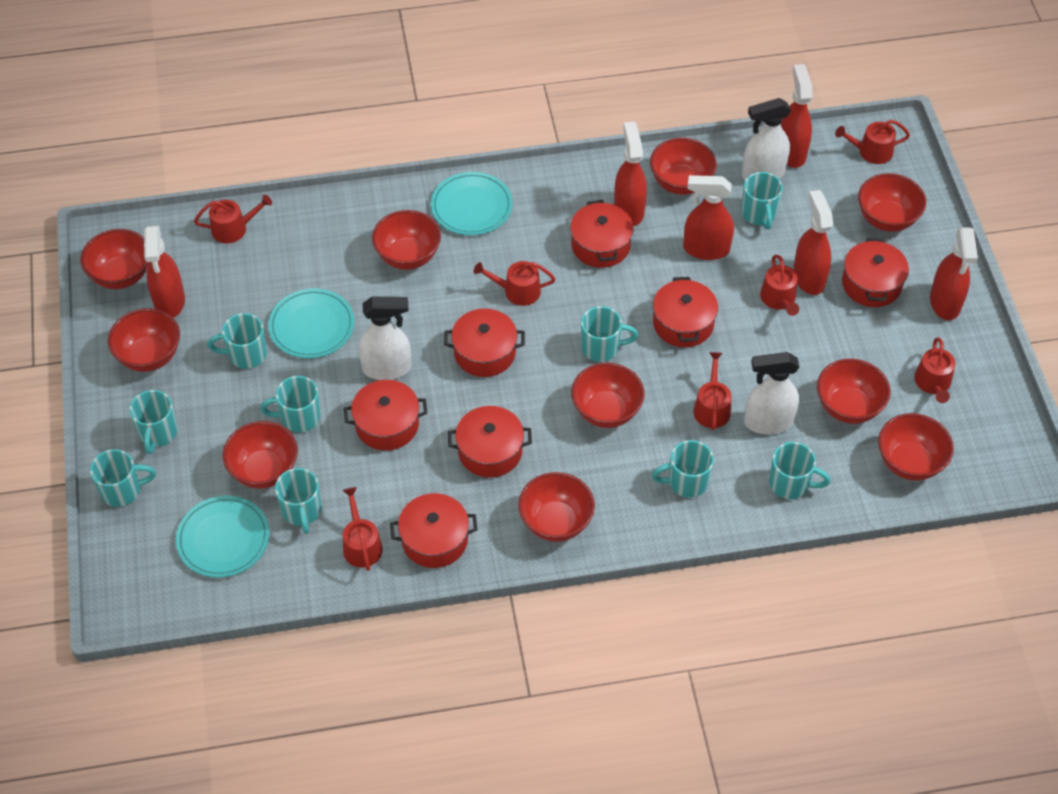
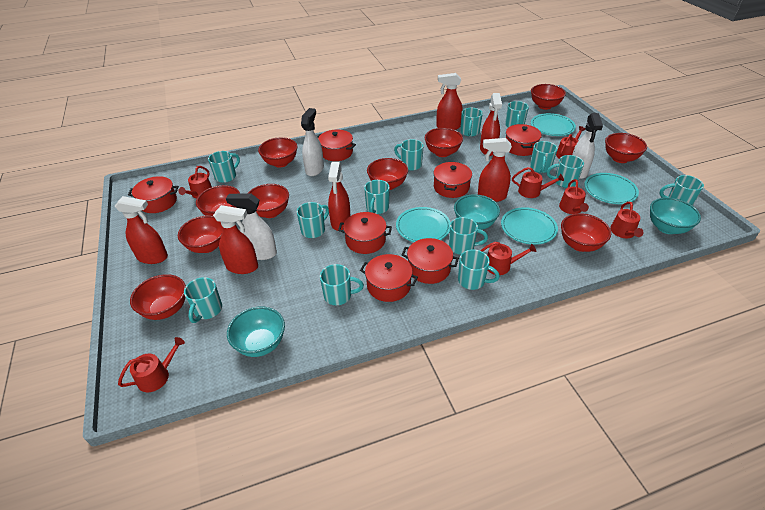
turquoise bowl: 0 -> 3
turquoise mug: 9 -> 13
turquoise plate: 3 -> 4

